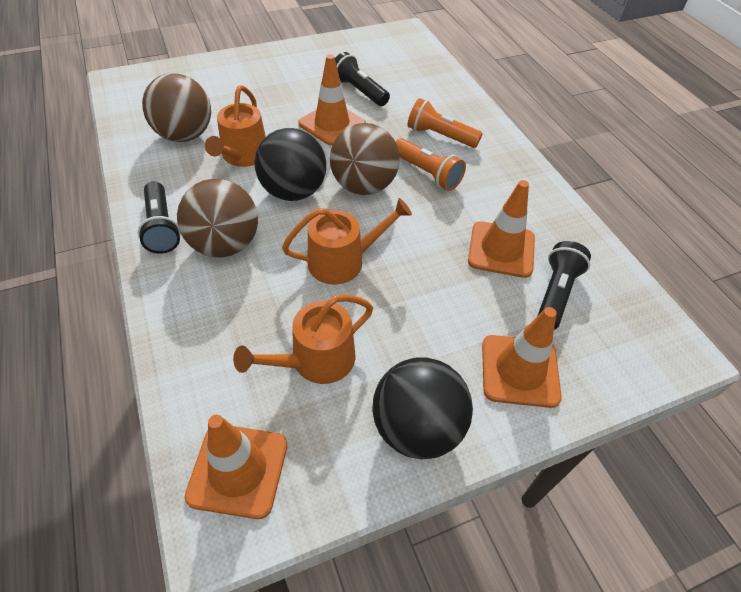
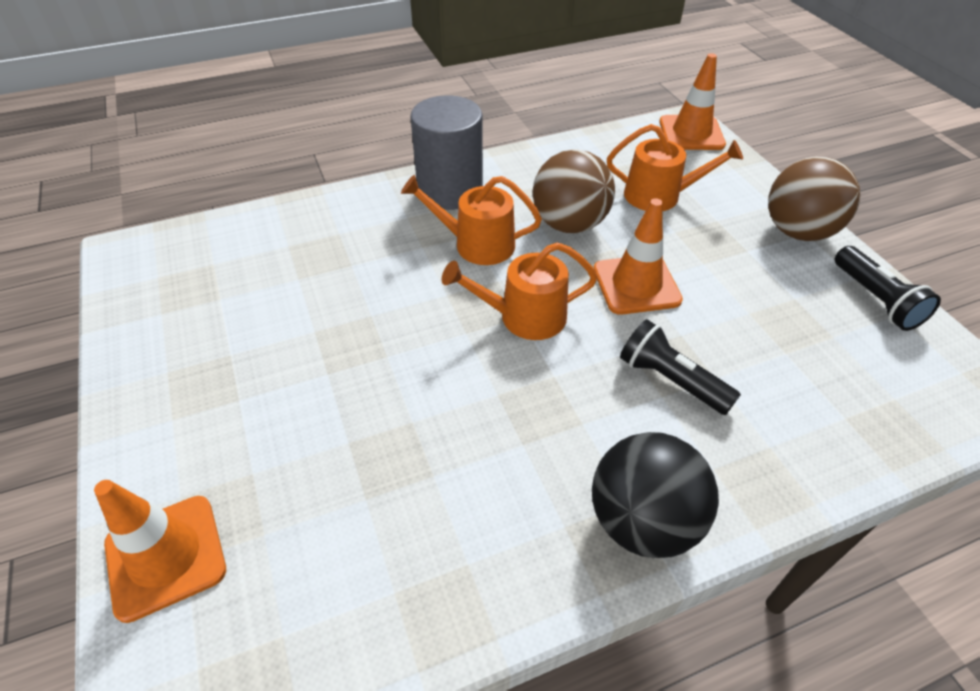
black ball: 2 -> 1
black flashlight: 3 -> 2
brown ball: 3 -> 2
grey cylinder: 0 -> 1
orange flashlight: 2 -> 0
orange traffic cone: 4 -> 3

